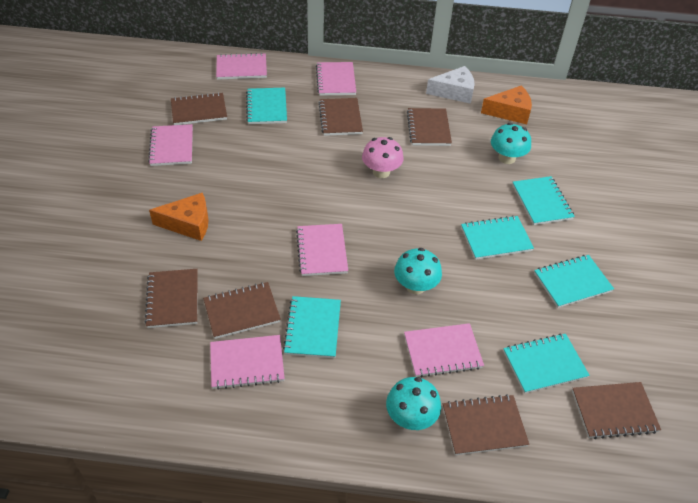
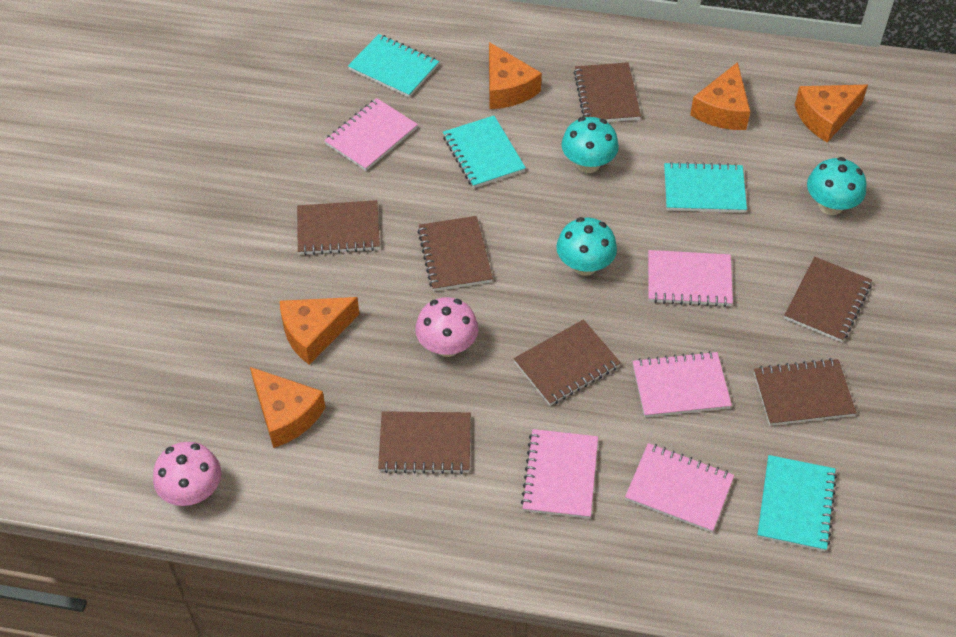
orange cheese: 2 -> 5
pink mushroom: 1 -> 2
pink notebook: 6 -> 5
turquoise notebook: 6 -> 4
white cheese: 1 -> 0

